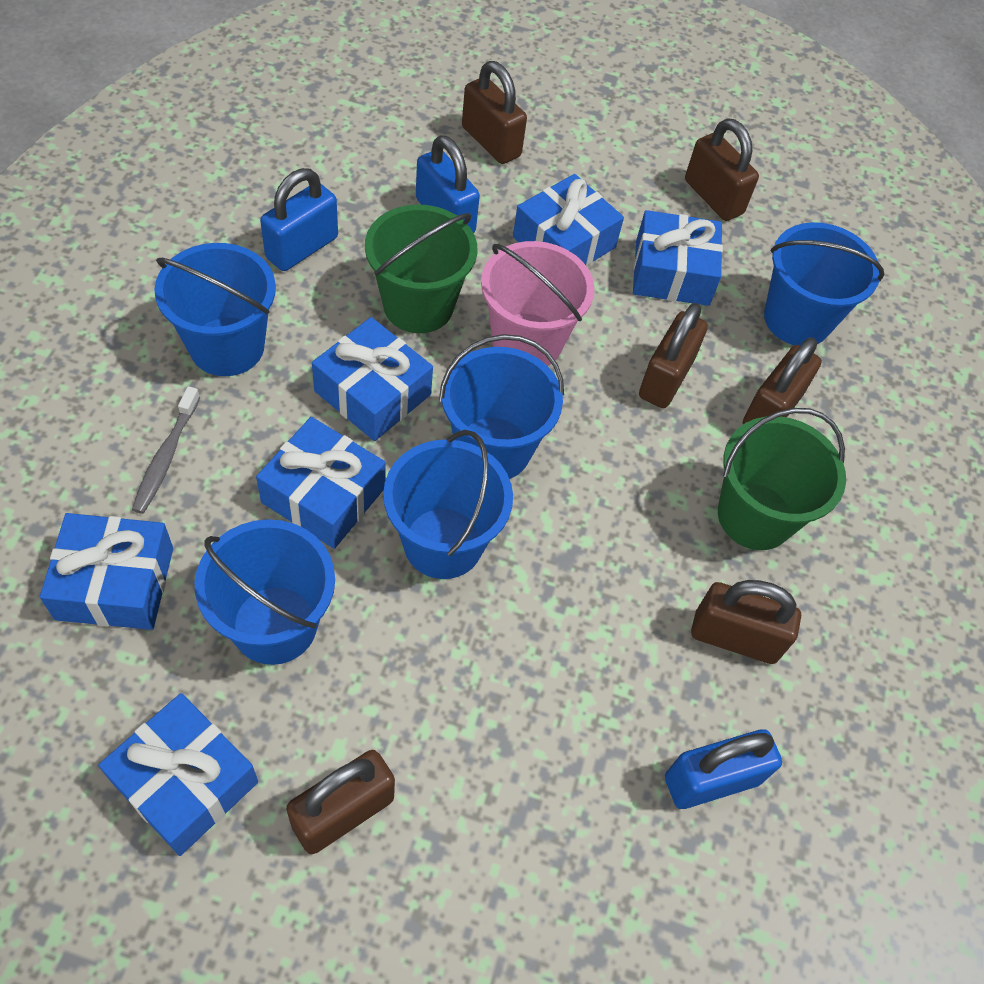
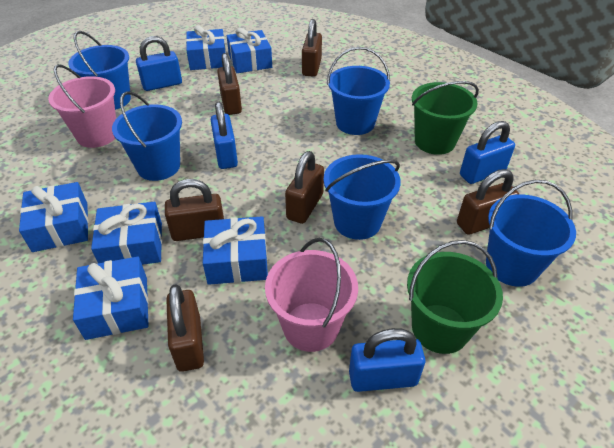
blue padlock: 3 -> 4
grey toothbrush: 1 -> 0
pink bucket: 1 -> 2

